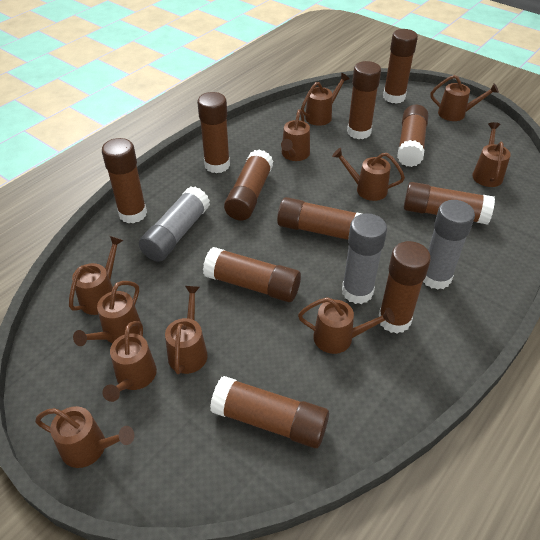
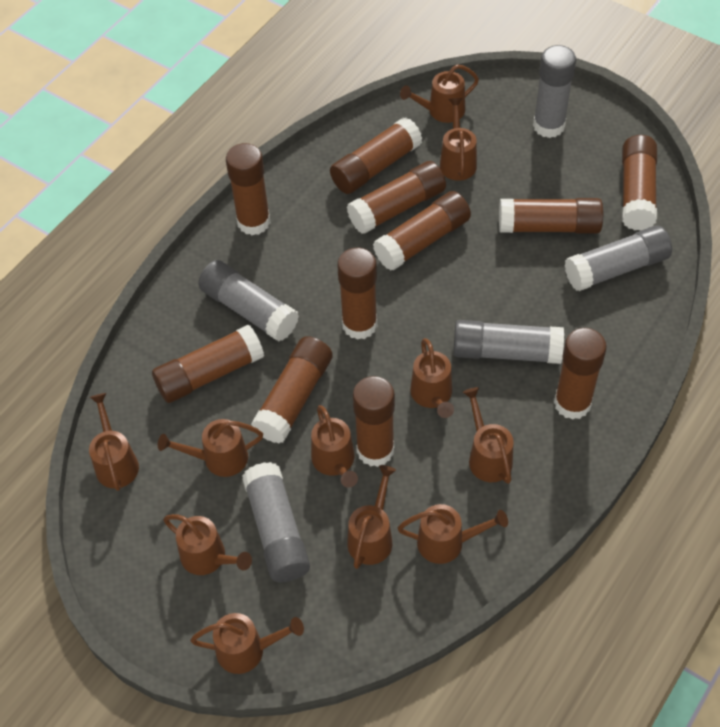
grey glue stick: 3 -> 5

